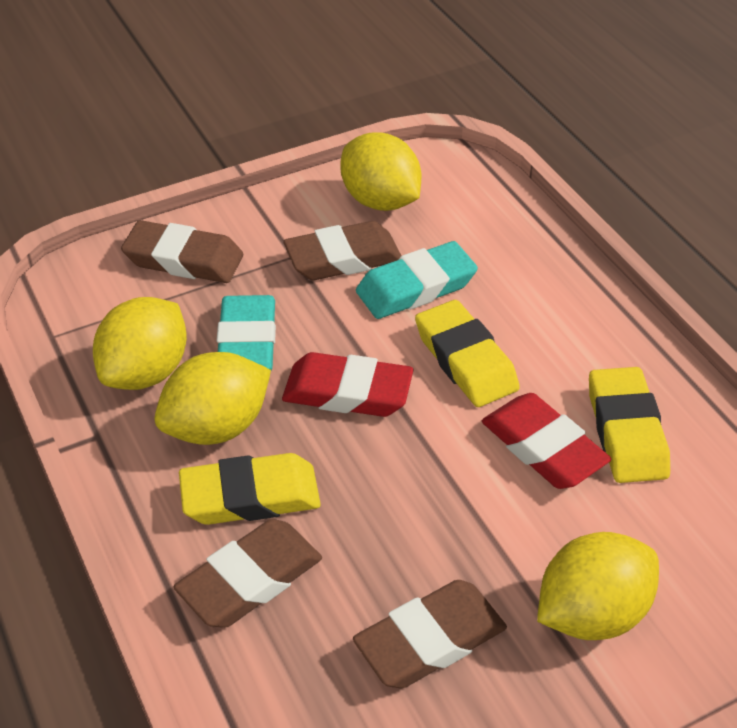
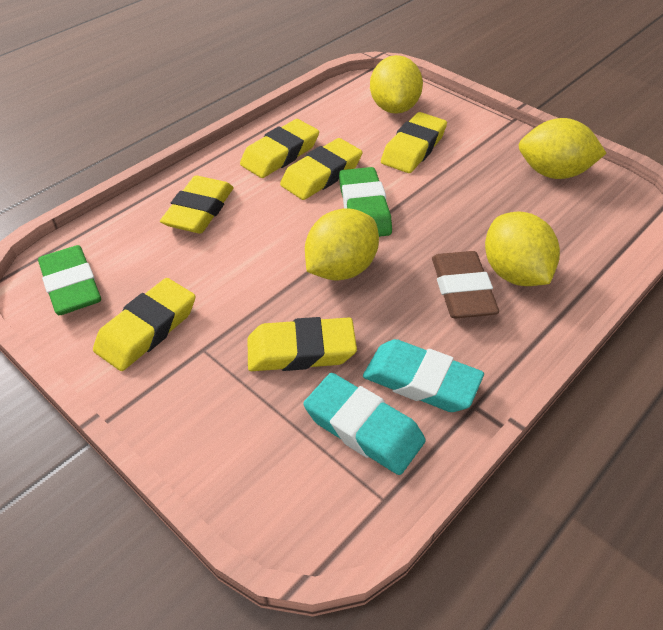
brown eraser: 4 -> 1
green eraser: 0 -> 2
red eraser: 2 -> 0
yellow eraser: 3 -> 6

